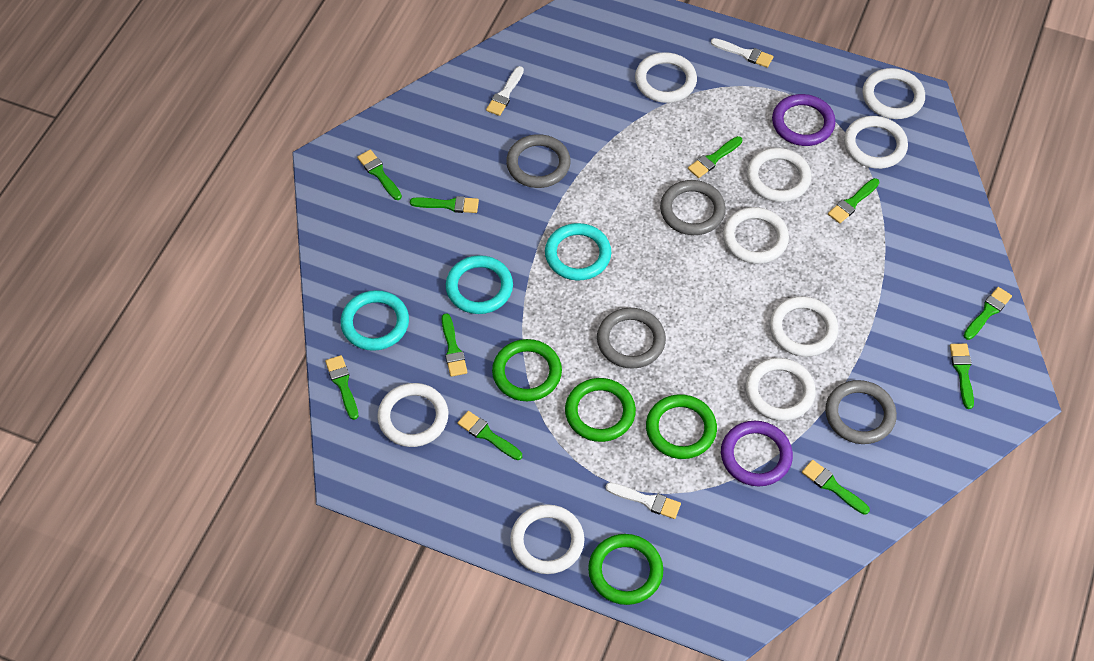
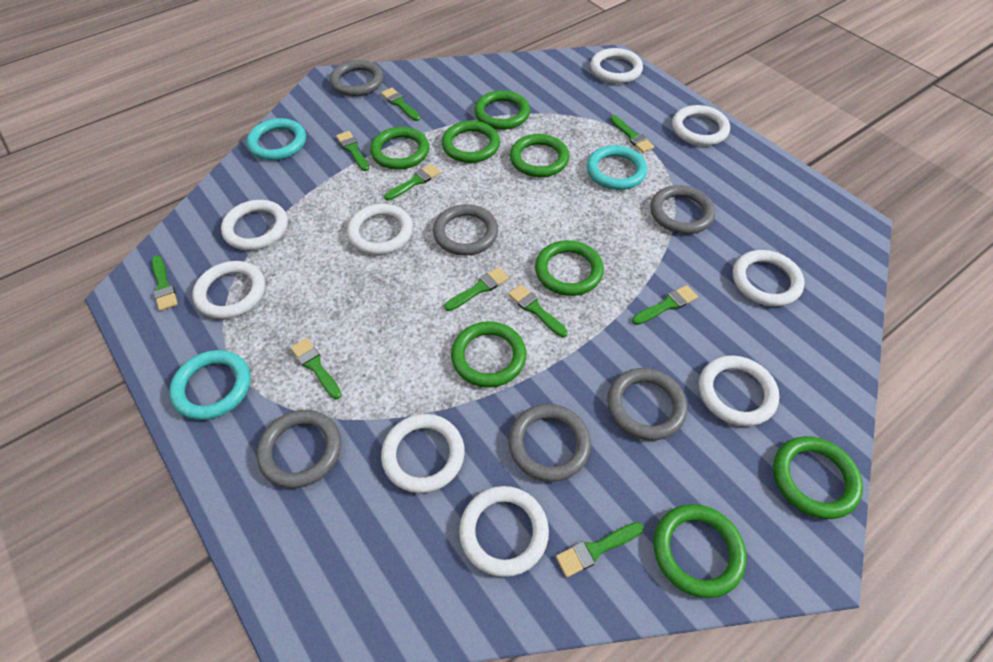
green ring: 4 -> 8
grey ring: 4 -> 6
purple ring: 2 -> 0
white brush: 3 -> 0

